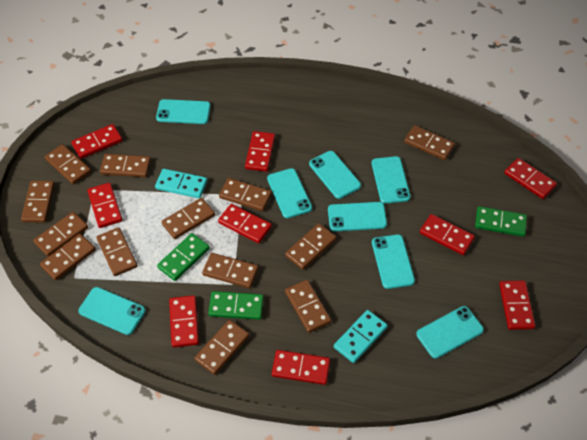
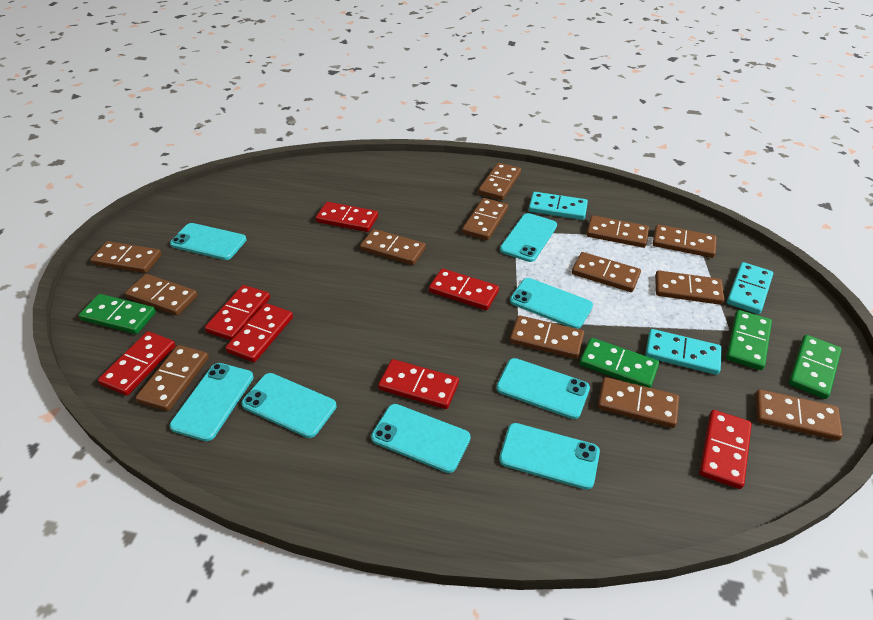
green domino: 3 -> 4
red domino: 9 -> 7
turquoise domino: 2 -> 3

